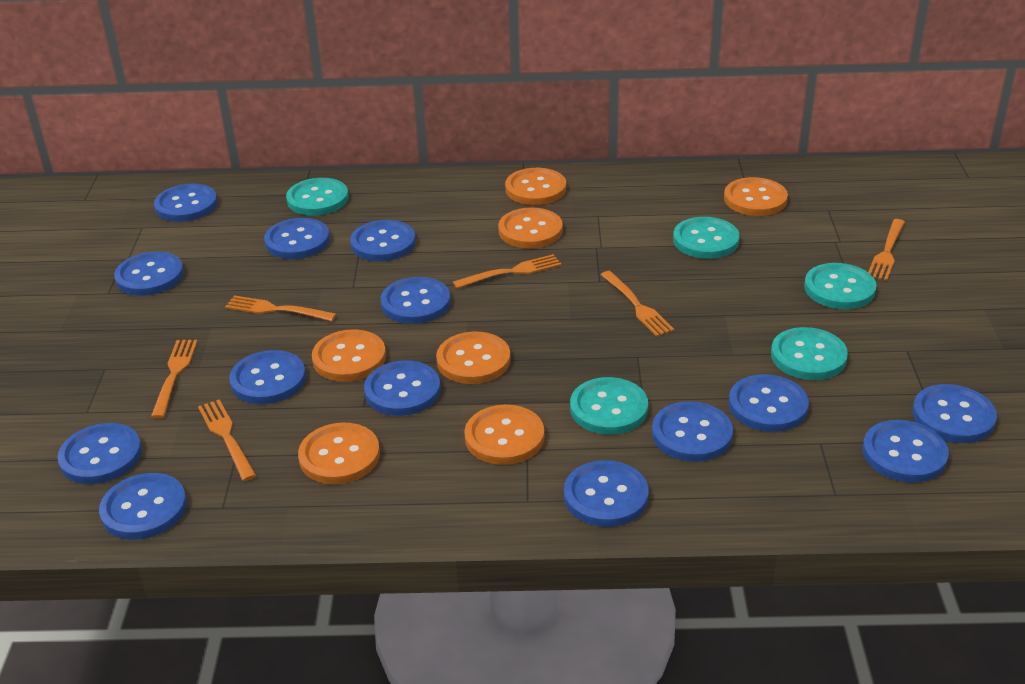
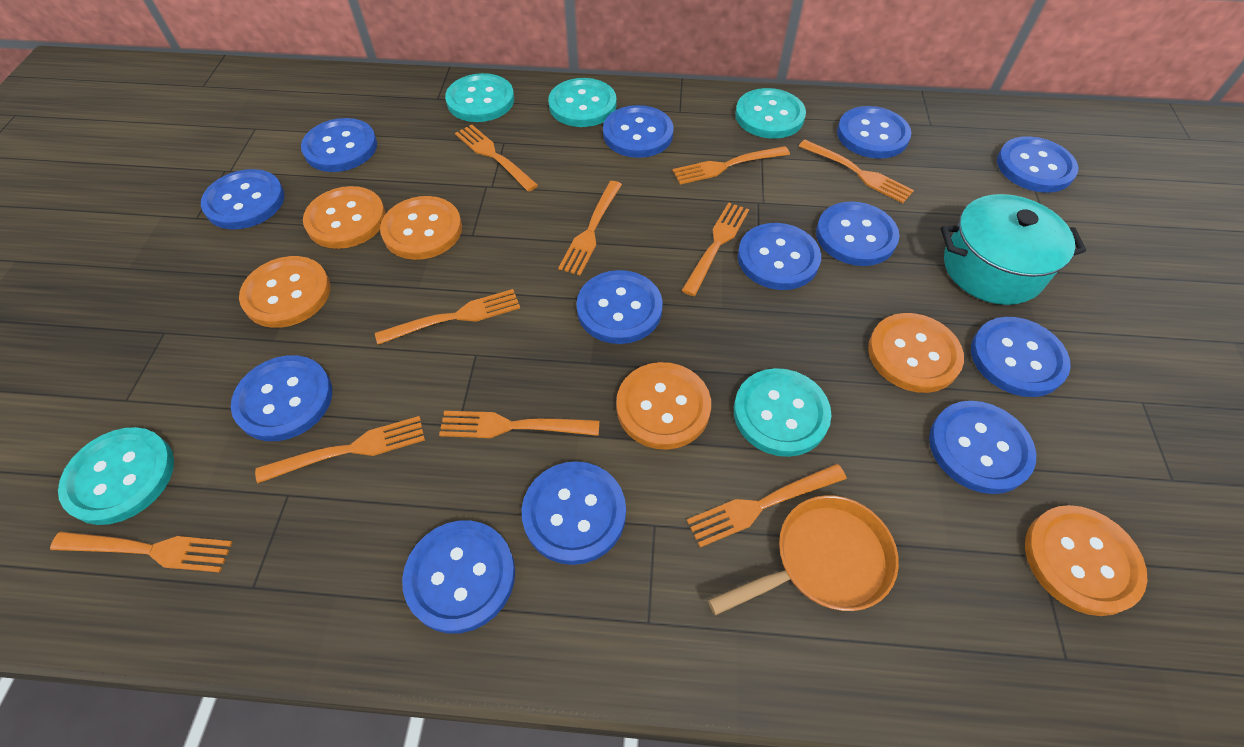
blue button: 14 -> 13
orange button: 7 -> 6
orange fork: 6 -> 10
orange pan: 0 -> 1
turquoise pot: 0 -> 1

